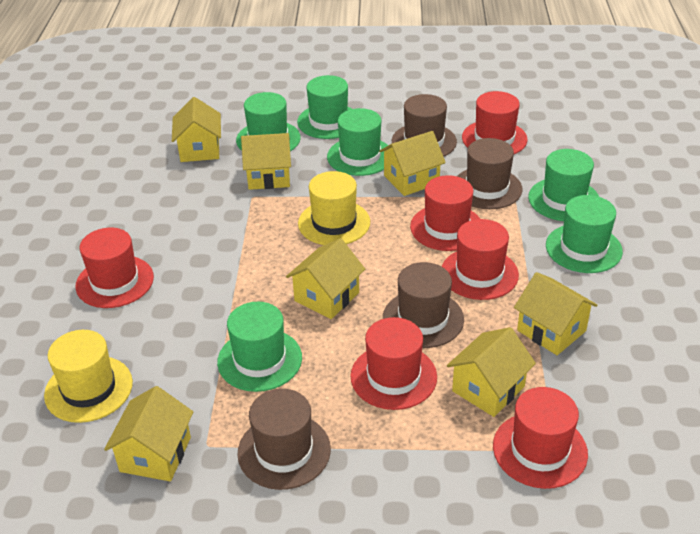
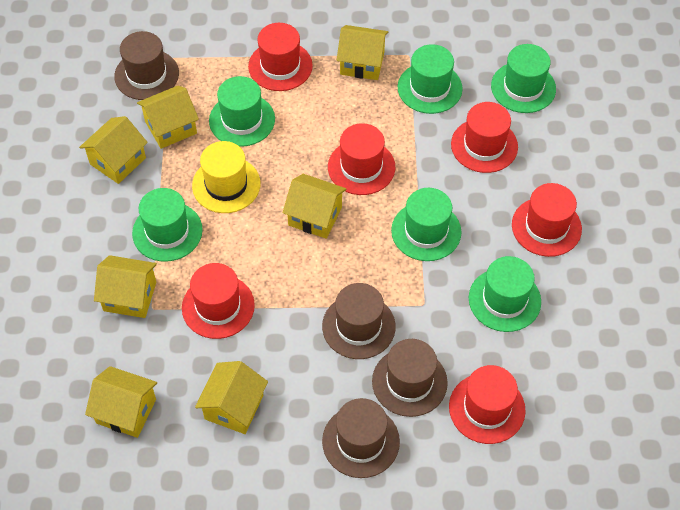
yellow hat: 2 -> 1

